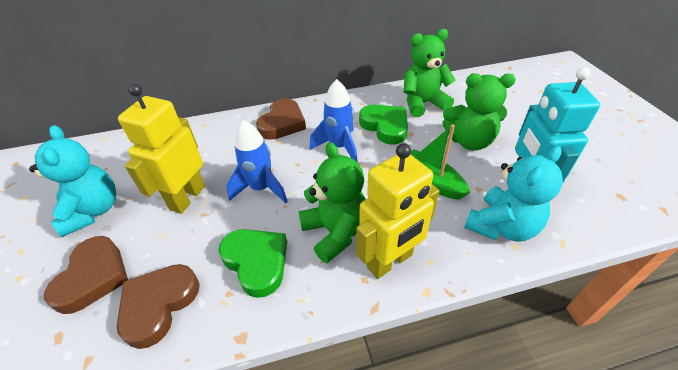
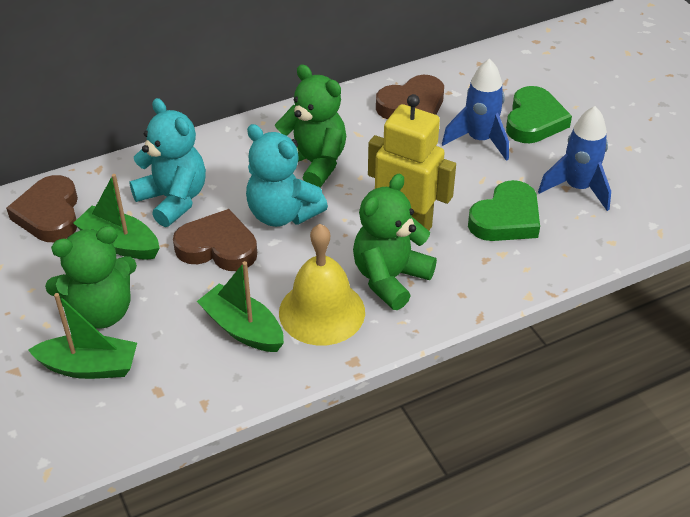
green boat: 1 -> 3
turquoise robot: 1 -> 0
yellow bell: 0 -> 1
yellow robot: 2 -> 1

